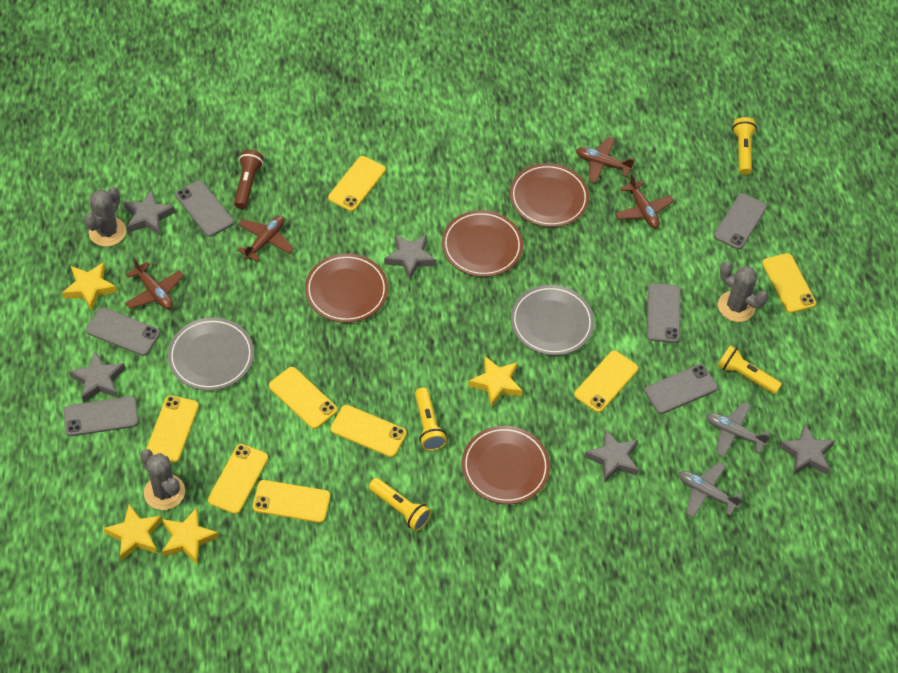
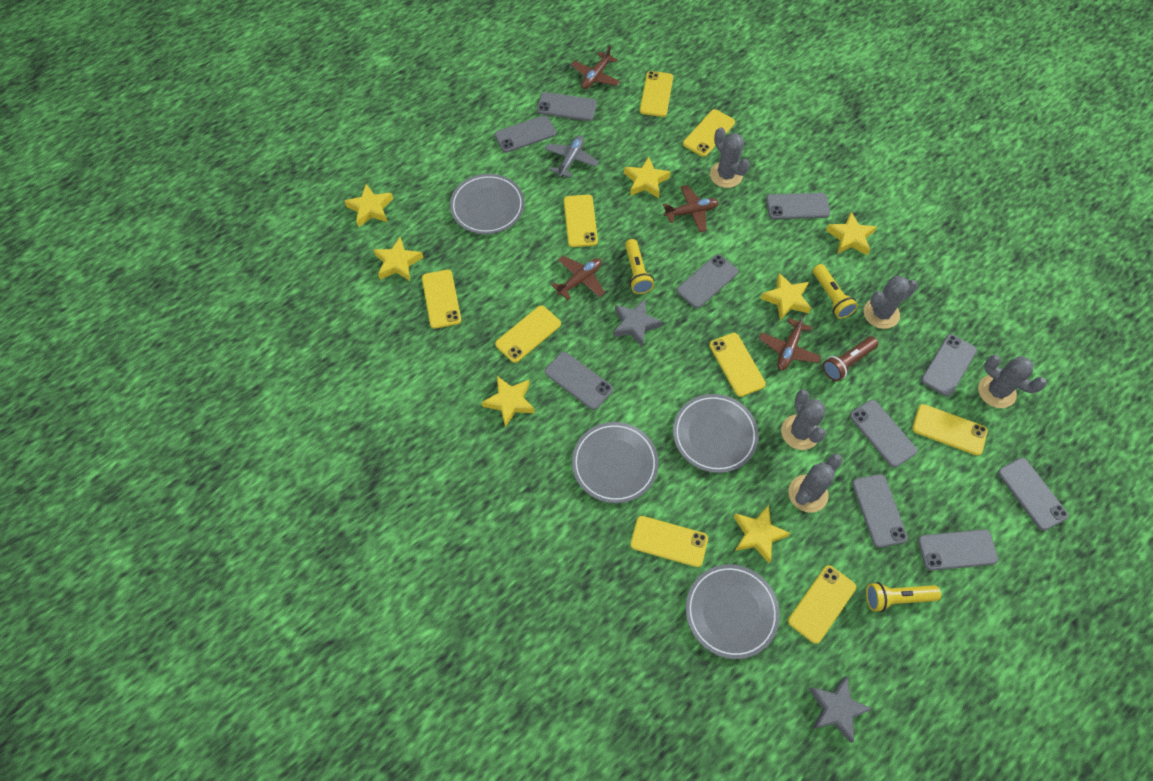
brown plate: 4 -> 0
grey cactus: 3 -> 5
grey phone: 6 -> 10
grey plane: 2 -> 1
grey plate: 2 -> 4
grey star: 5 -> 2
yellow flashlight: 4 -> 3
yellow phone: 8 -> 9
yellow star: 4 -> 7

